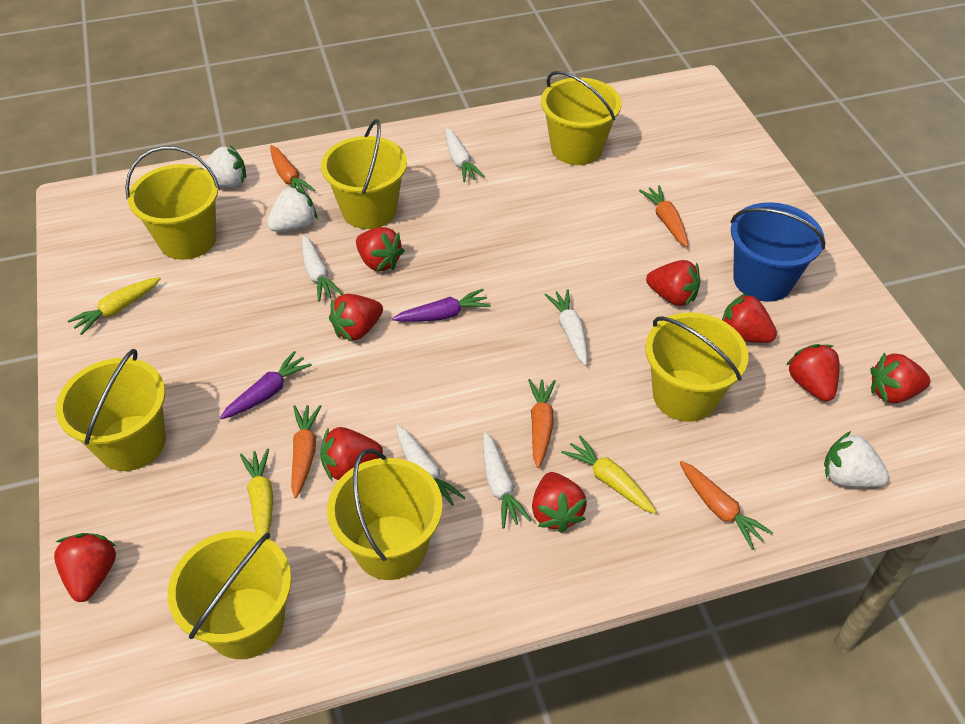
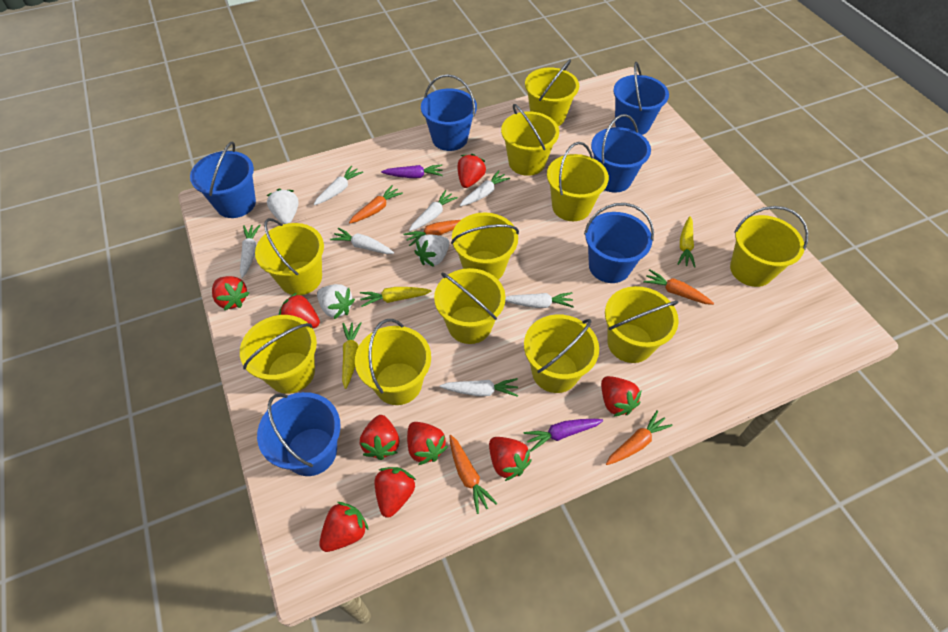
blue bucket: 1 -> 6
white carrot: 5 -> 7
yellow bucket: 7 -> 11

